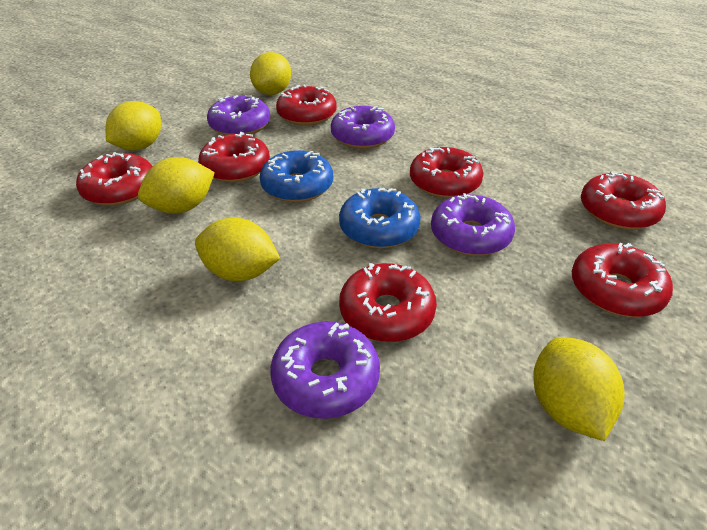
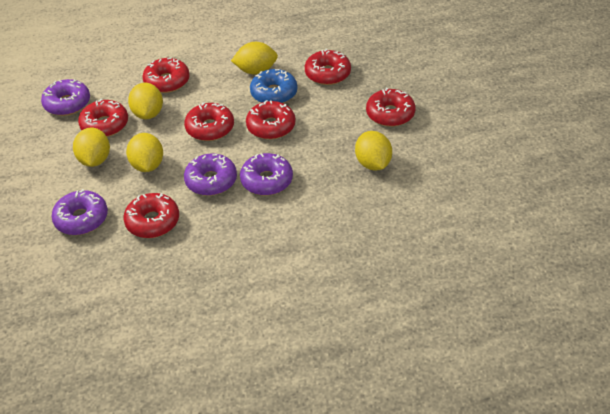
blue donut: 2 -> 1

